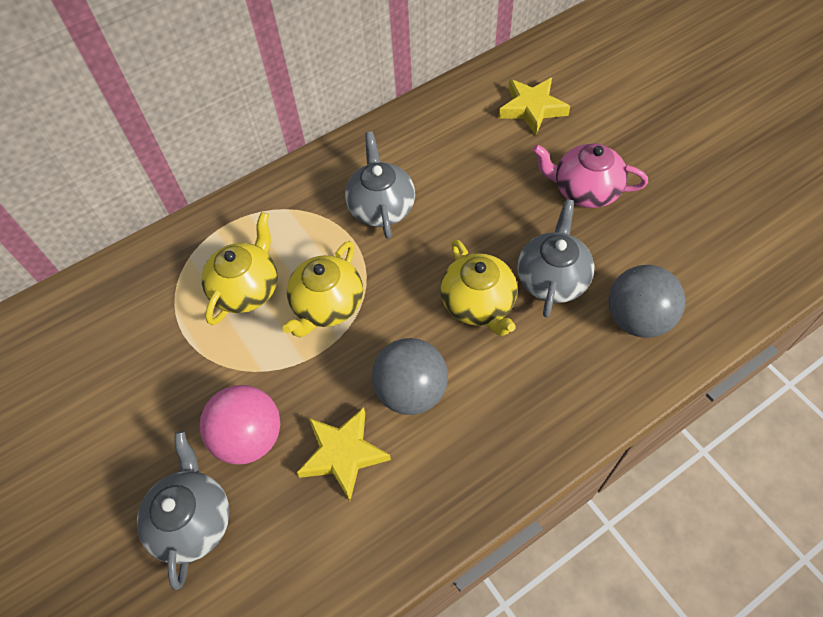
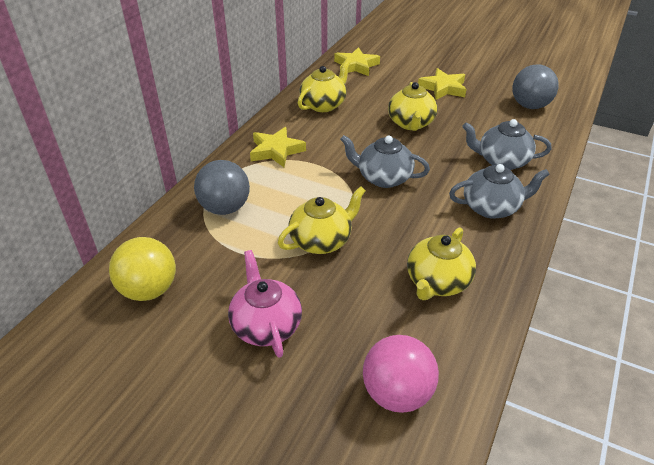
yellow ball: 0 -> 1
yellow star: 2 -> 3
yellow teapot: 3 -> 4

